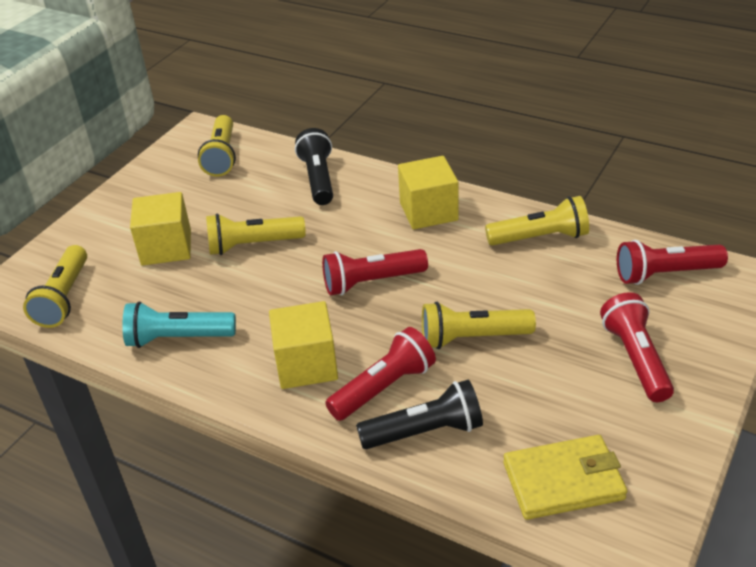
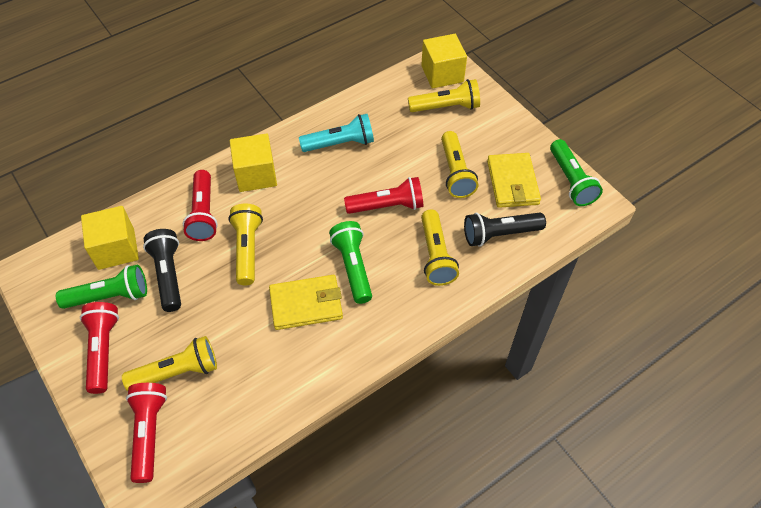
green flashlight: 0 -> 3
yellow wallet: 1 -> 2

